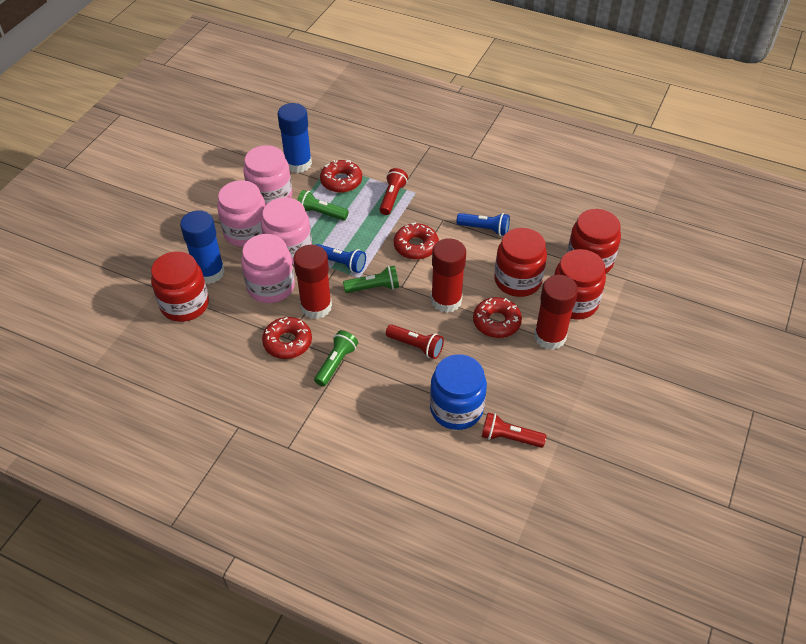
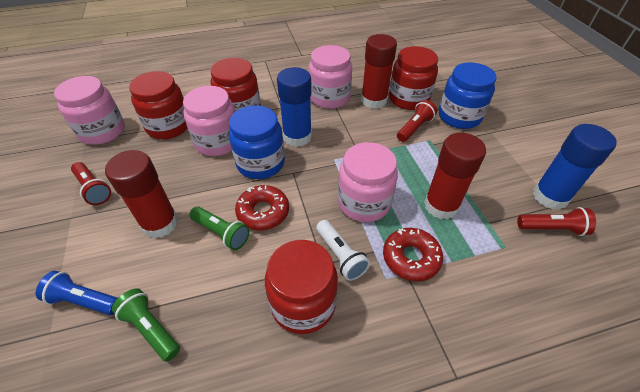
blue flashlight: 2 -> 1
blue jar: 1 -> 2
green flashlight: 3 -> 2
red donut: 4 -> 2
white flashlight: 0 -> 1

